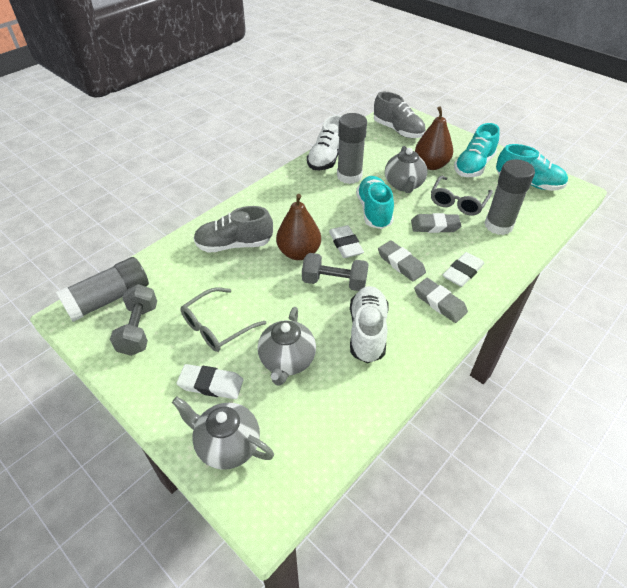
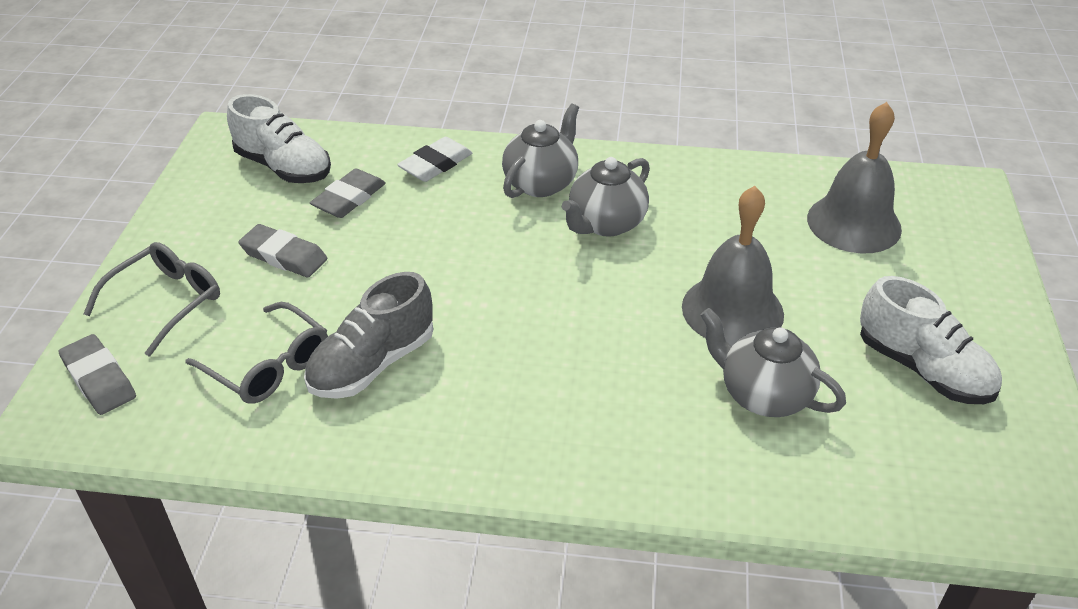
brown pear: 2 -> 0
grey bell: 0 -> 2
grey dumbbell: 2 -> 0
grey glue stick: 3 -> 0
grey shoe: 2 -> 1
turquoise shoe: 3 -> 0
white eraser: 3 -> 1

